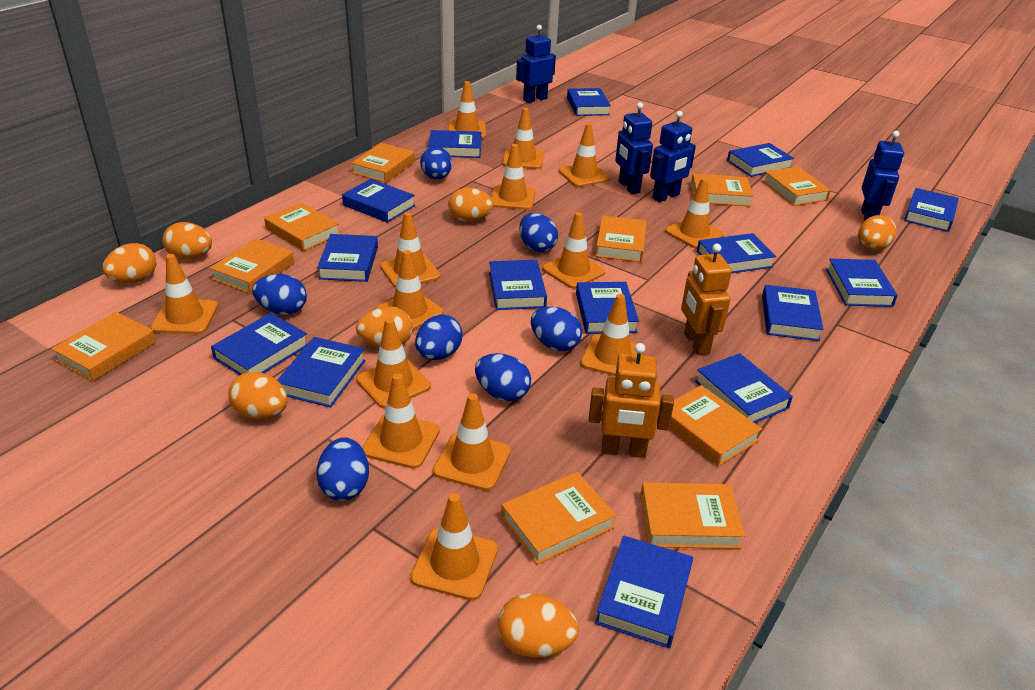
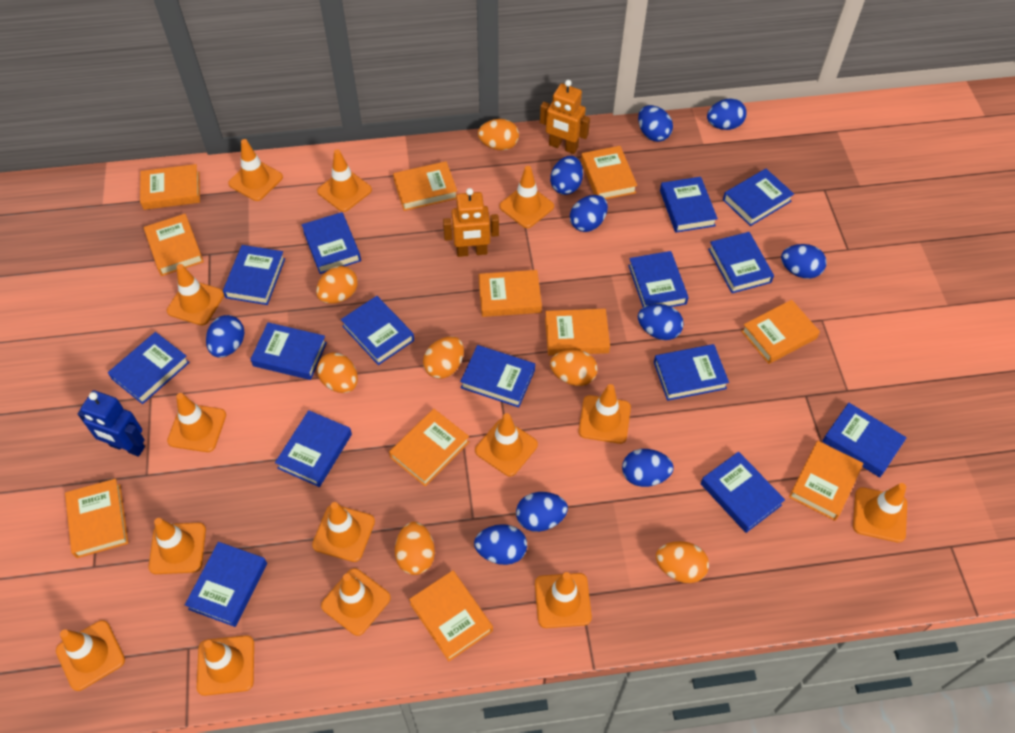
blue egg: 7 -> 10
blue robot: 4 -> 1
orange book: 10 -> 11

